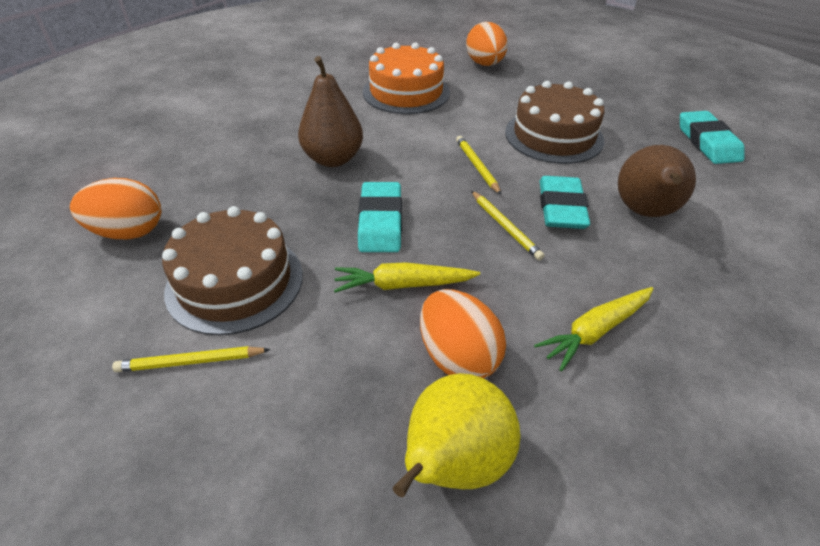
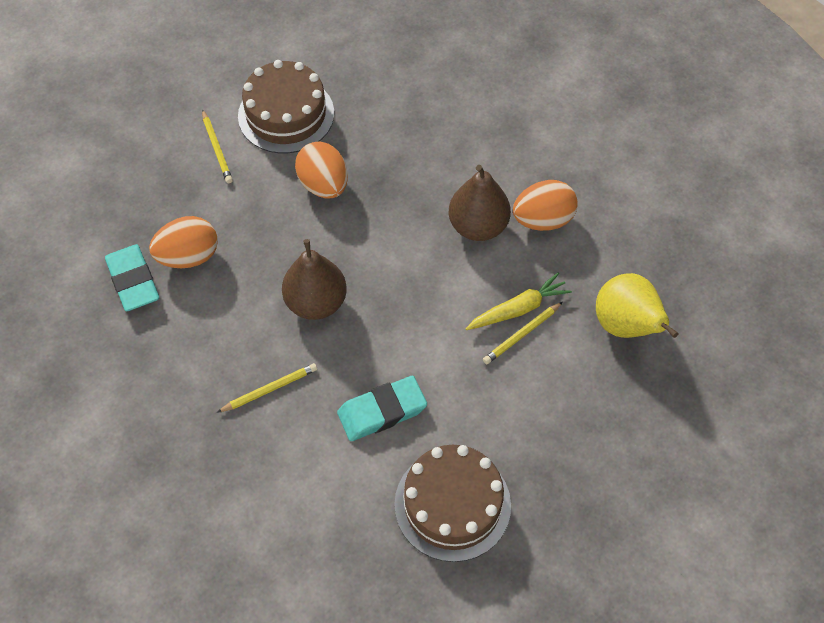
orange cake: 1 -> 0
turquoise eraser: 3 -> 2
yellow carrot: 2 -> 1

